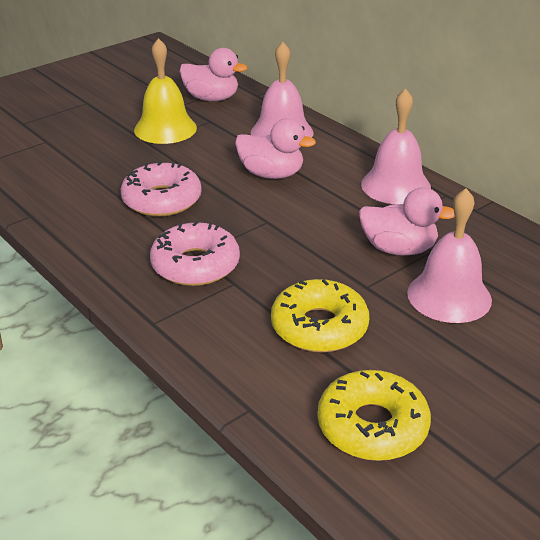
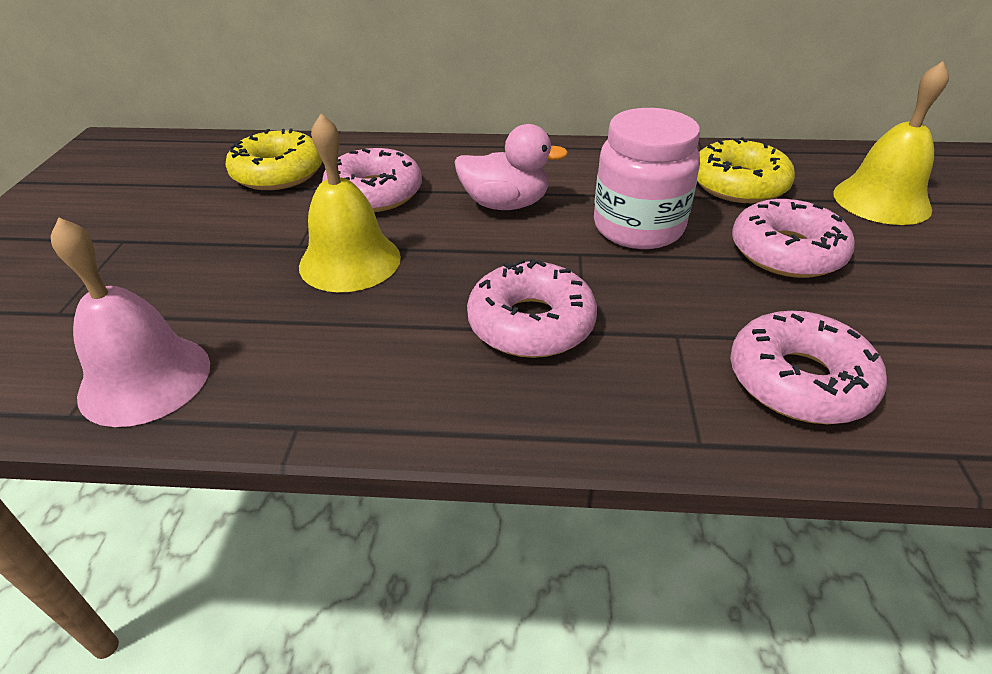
pink bell: 3 -> 1
pink donut: 2 -> 4
pink duck: 3 -> 1
pink jar: 0 -> 1
yellow bell: 1 -> 2

